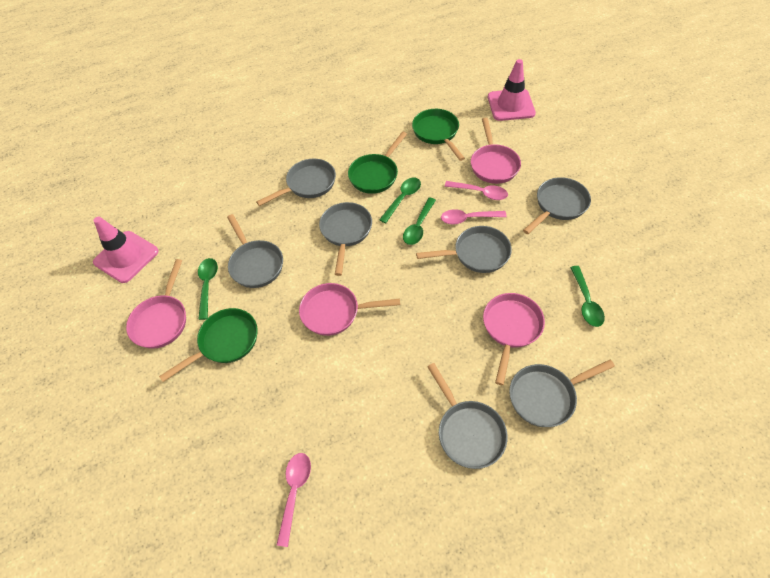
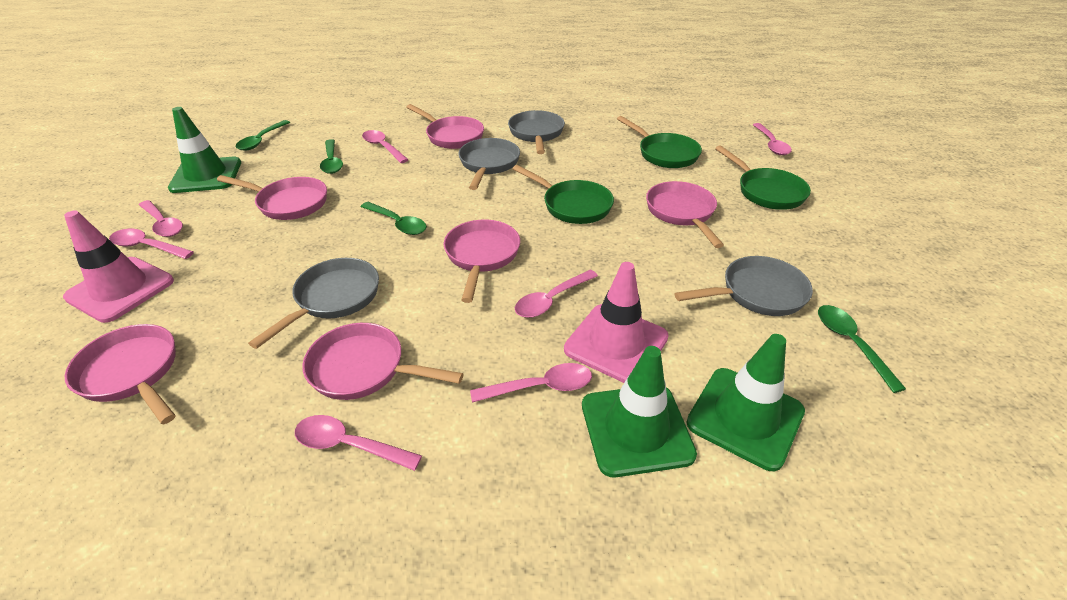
green traffic cone: 0 -> 3
grey pan: 7 -> 4
pink pan: 4 -> 6
pink spoon: 3 -> 7

